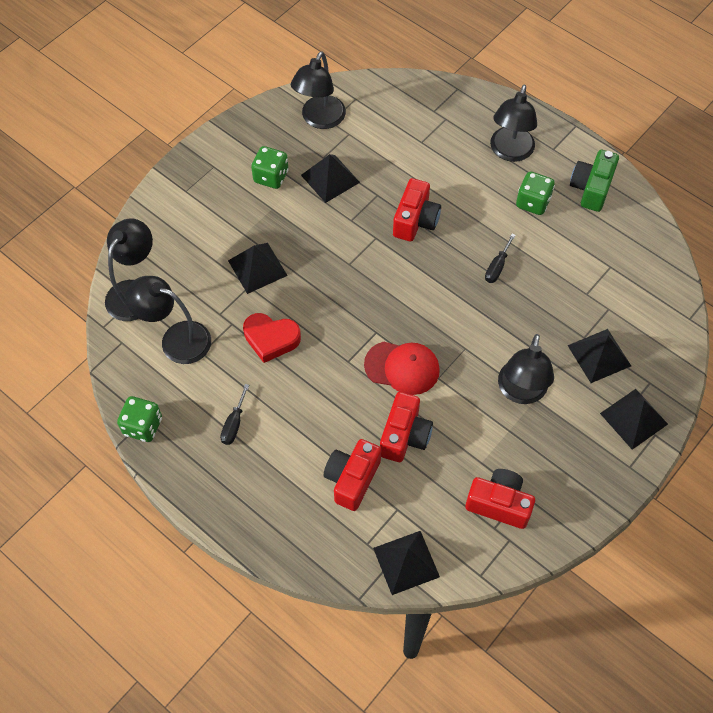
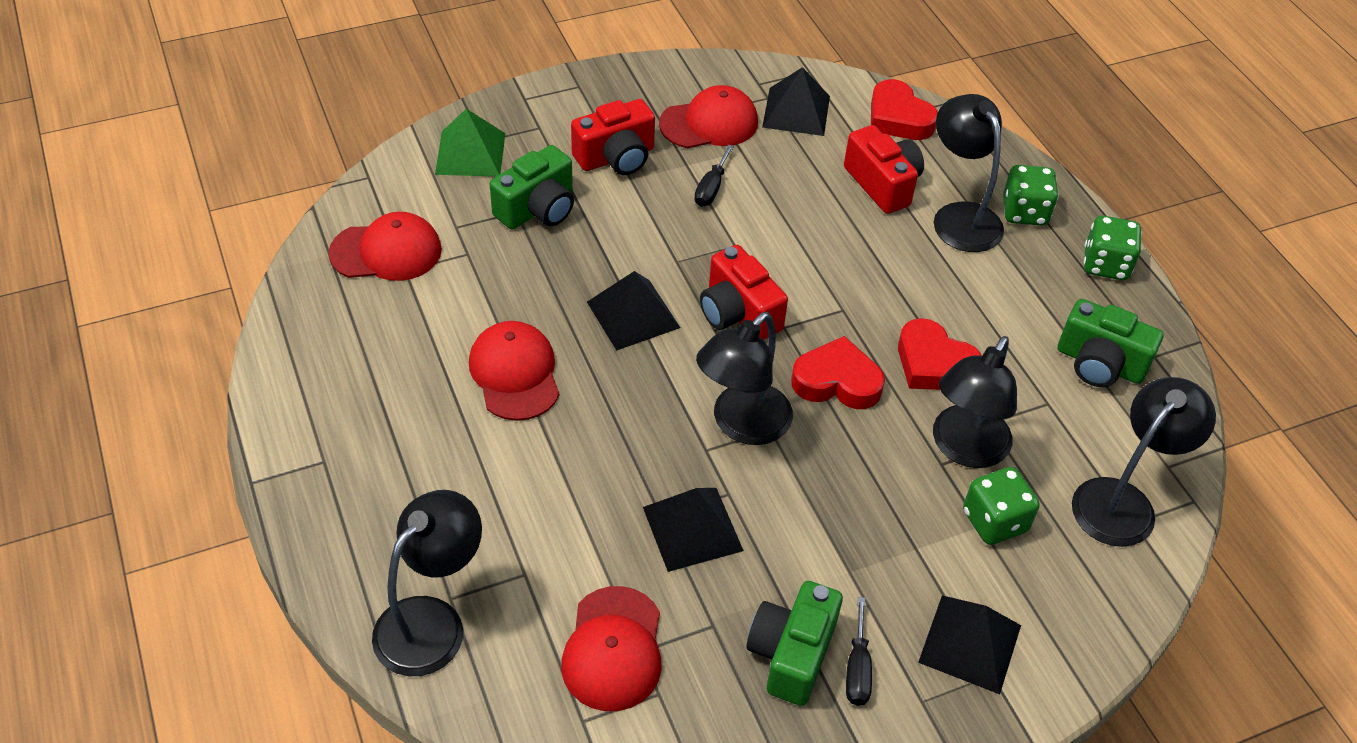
black pyramid: 5 -> 4
green camera: 1 -> 3
green pyramid: 0 -> 1
red camera: 4 -> 3
red cap: 1 -> 4
red heart: 1 -> 3

